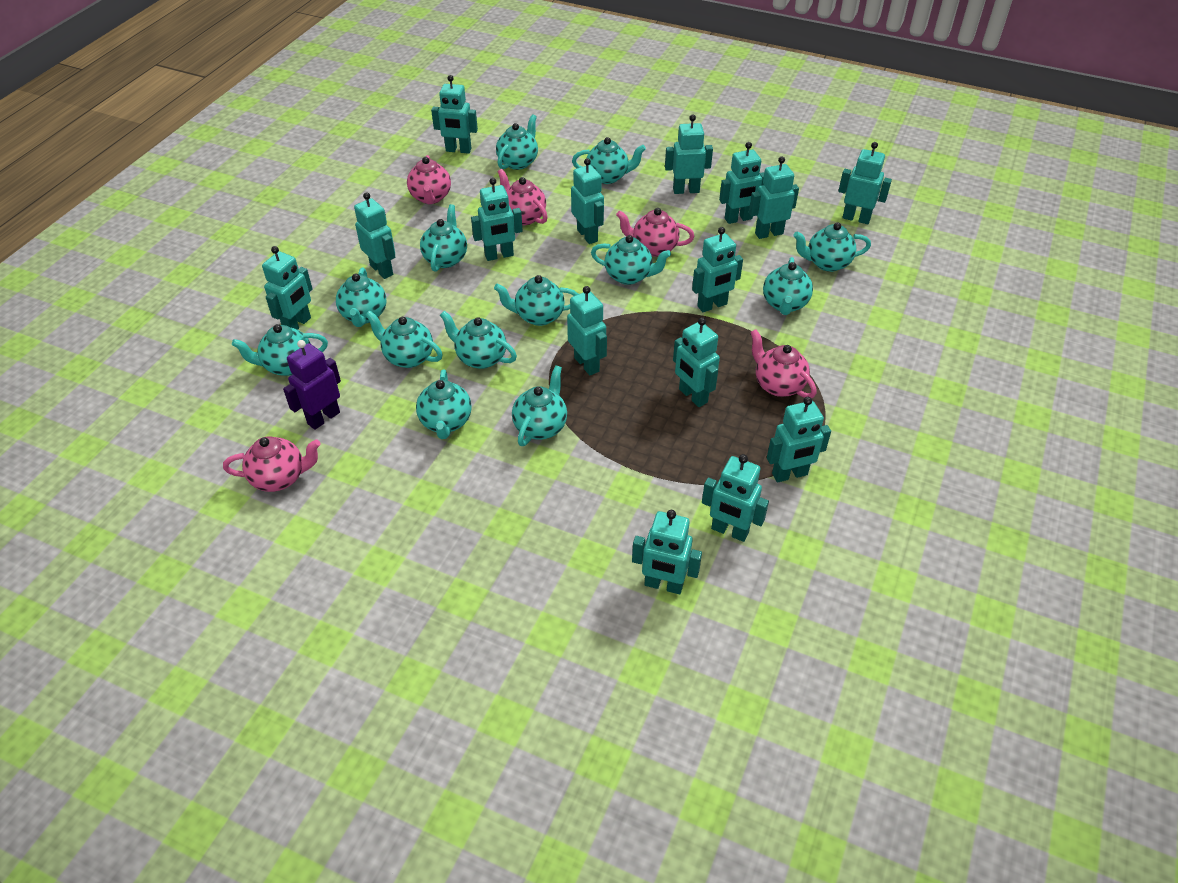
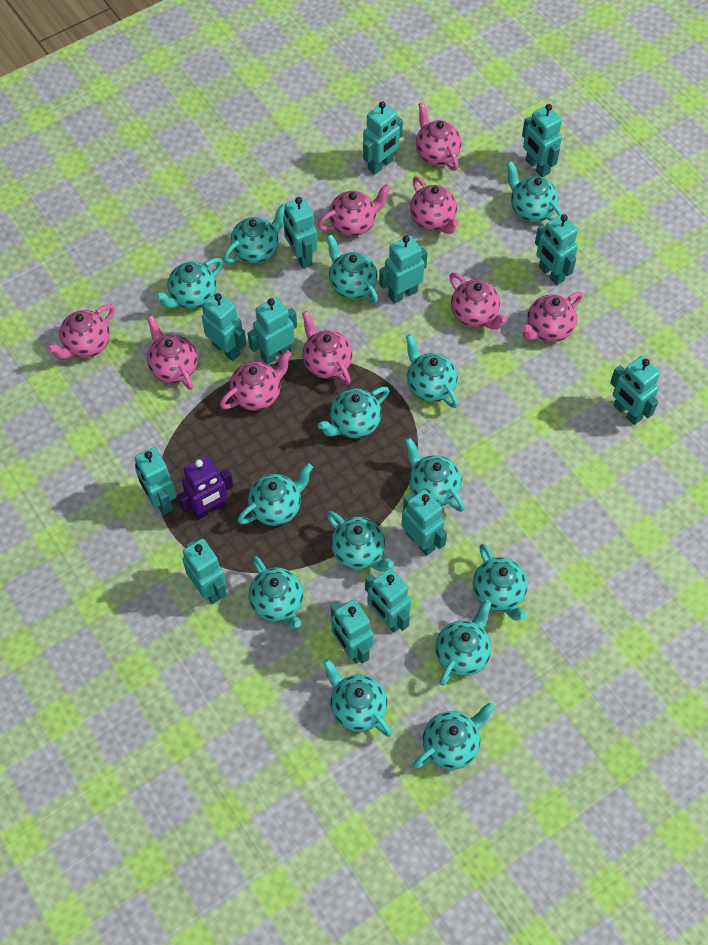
pink teapot: 5 -> 9
turquoise robot: 15 -> 13
turquoise teapot: 13 -> 14

